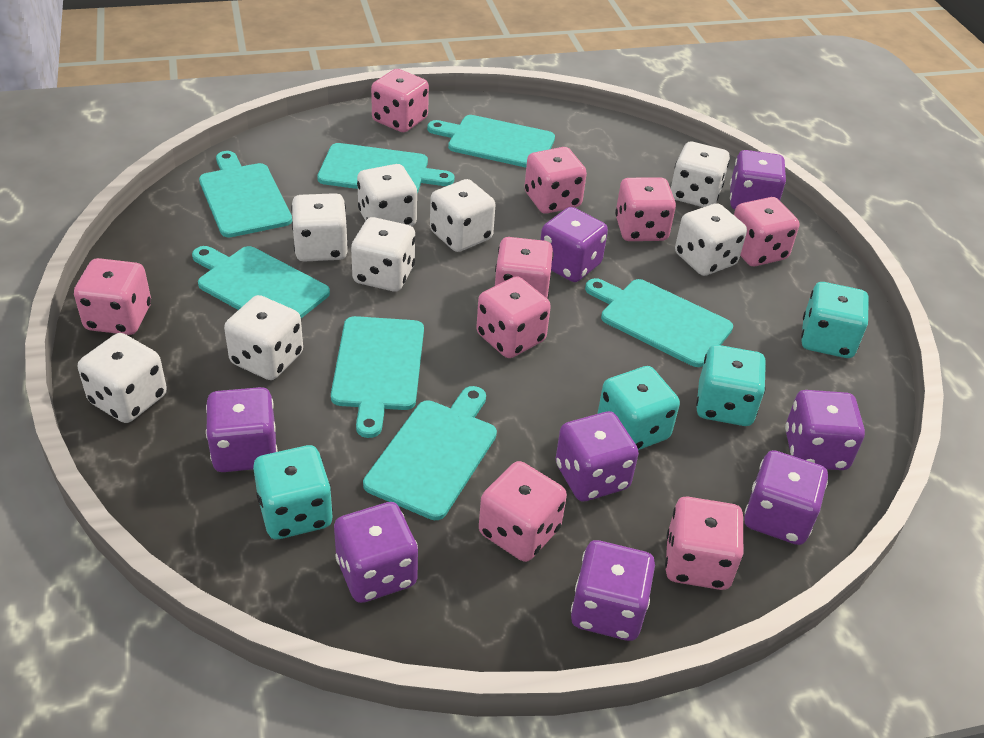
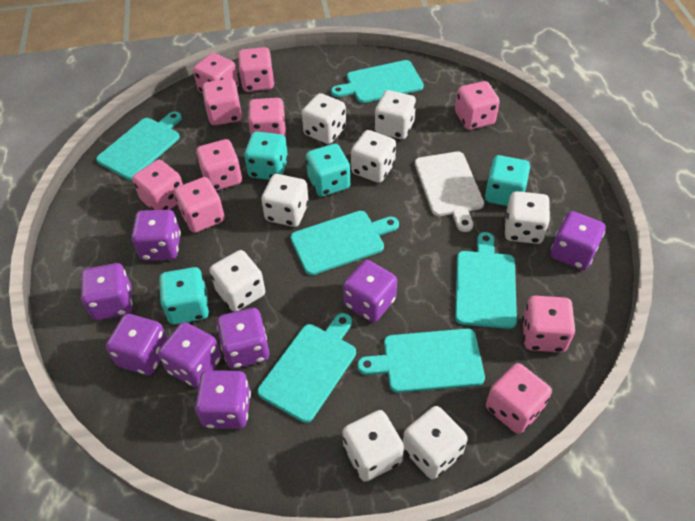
pink dice: 9 -> 10
turquoise cutting board: 7 -> 6
white cutting board: 0 -> 1

